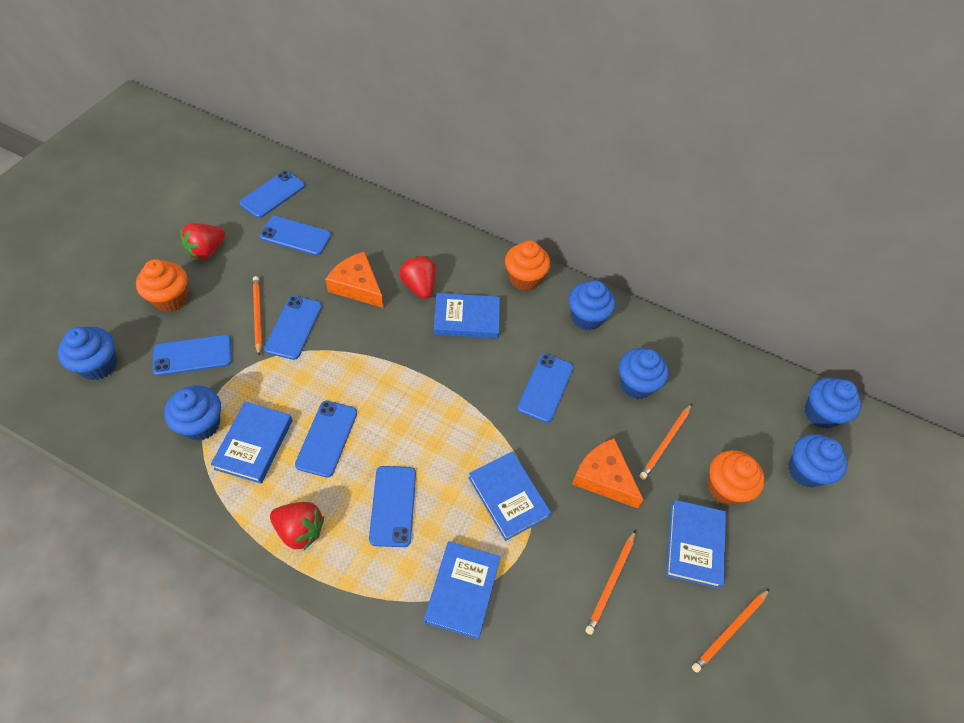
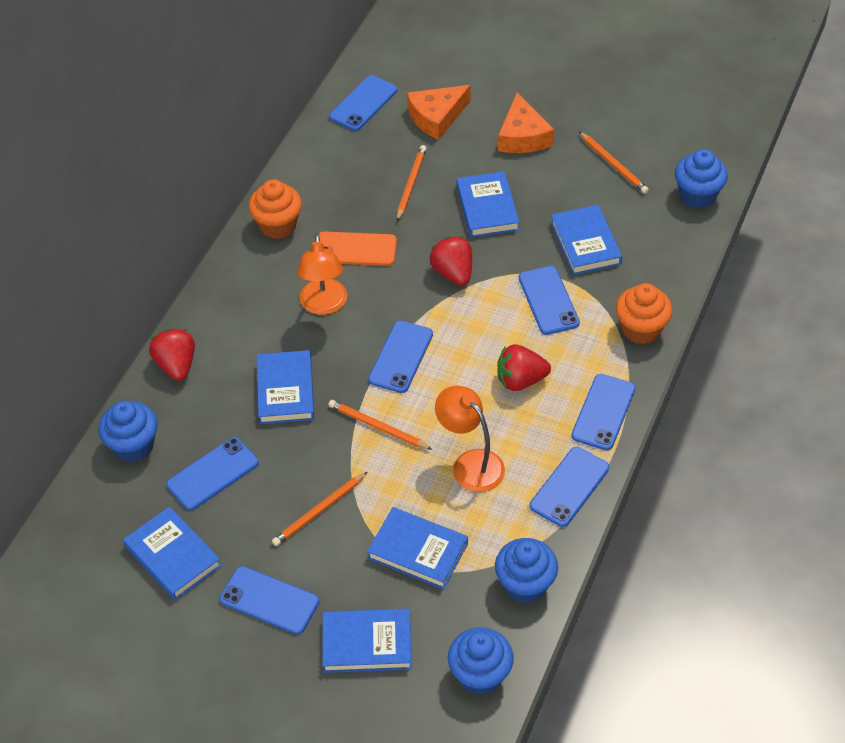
blue book: 5 -> 6
blue cupcake: 6 -> 4
orange cupcake: 3 -> 2
orange lamp: 0 -> 2
orange phone: 0 -> 1

